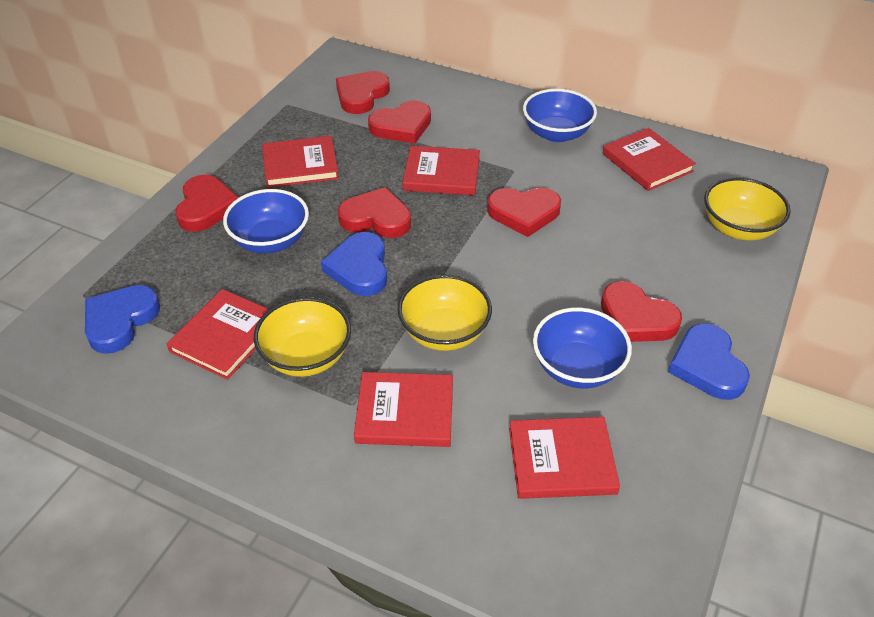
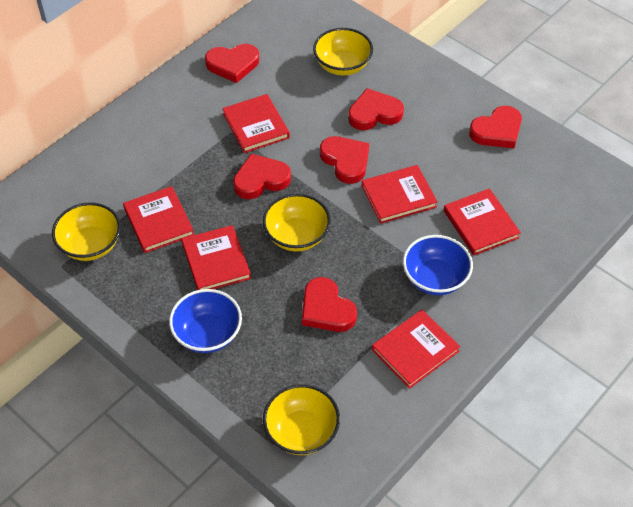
blue bowl: 3 -> 2
blue heart: 3 -> 0
yellow bowl: 3 -> 4

